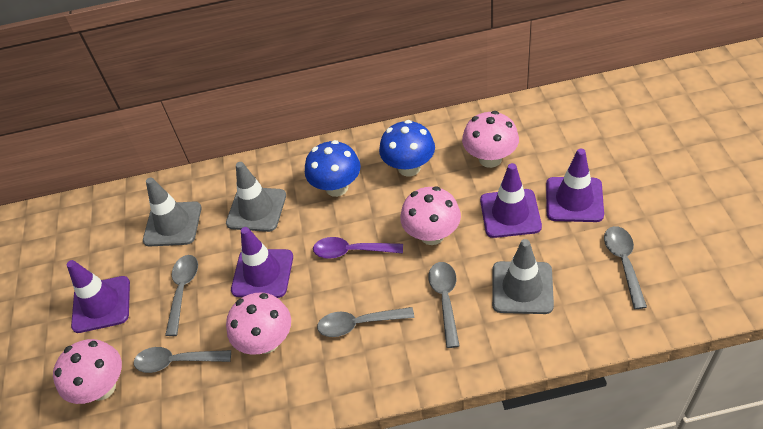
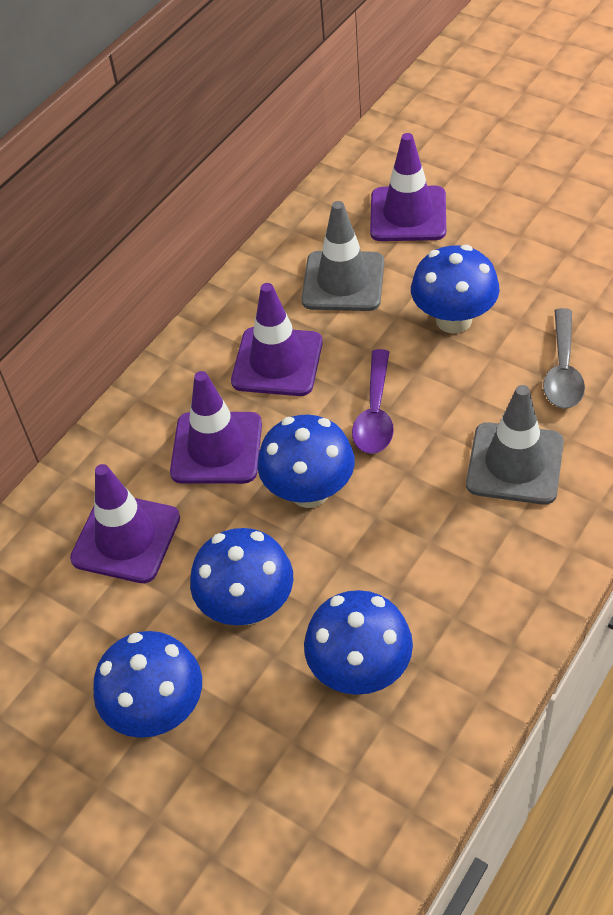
blue mushroom: 2 -> 5
grey spoon: 5 -> 1
grey traffic cone: 3 -> 2
pink mushroom: 4 -> 0

